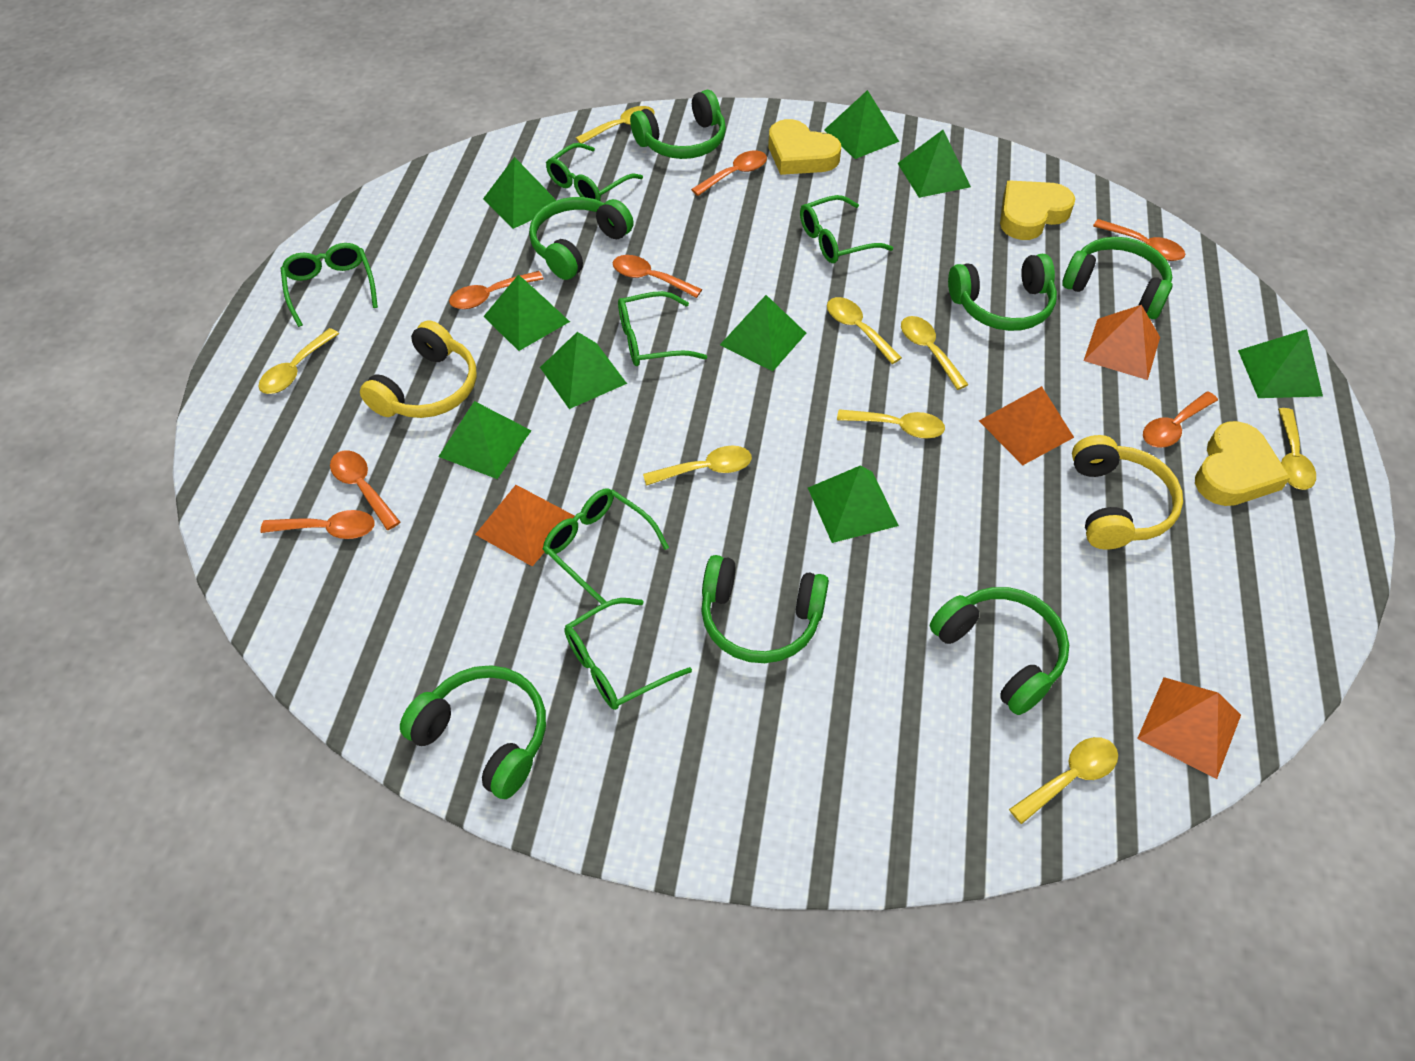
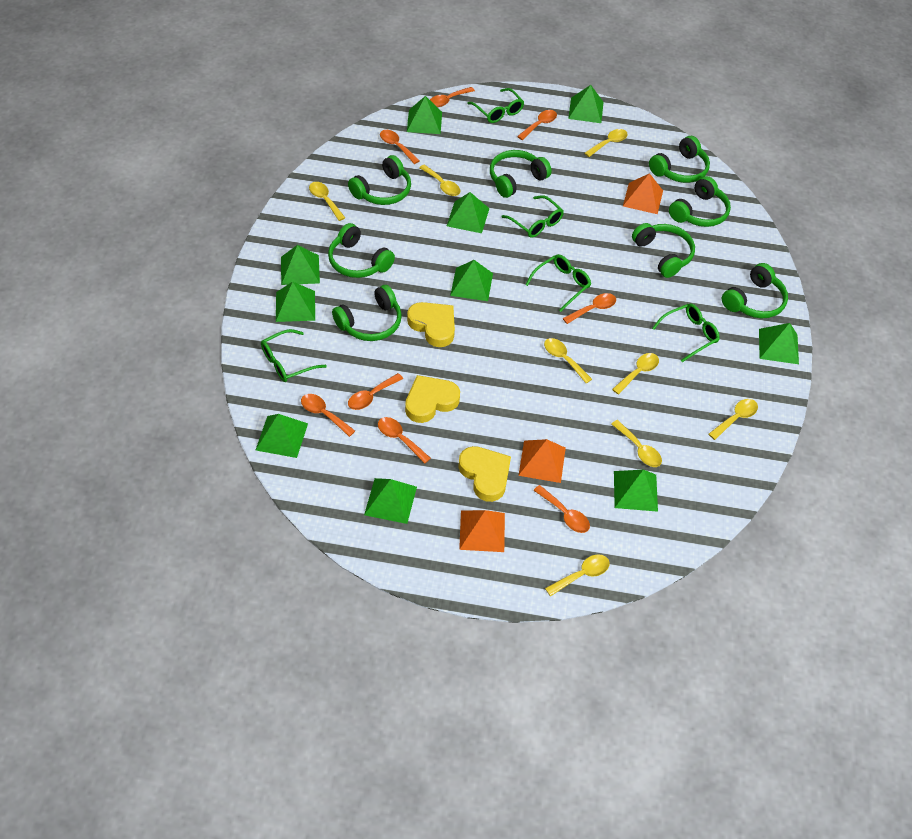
green glasses: 6 -> 5
green headphones: 7 -> 8
green pyramid: 9 -> 10
orange pyramid: 4 -> 3
orange spoon: 7 -> 8
yellow headphones: 2 -> 0

